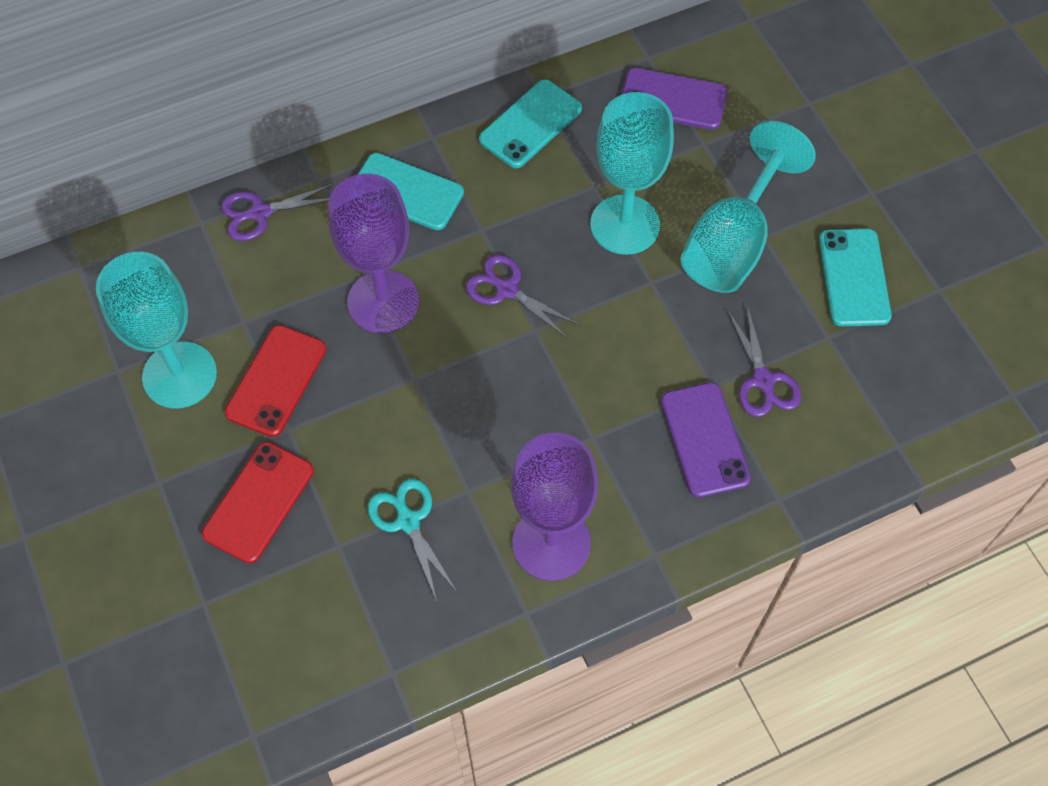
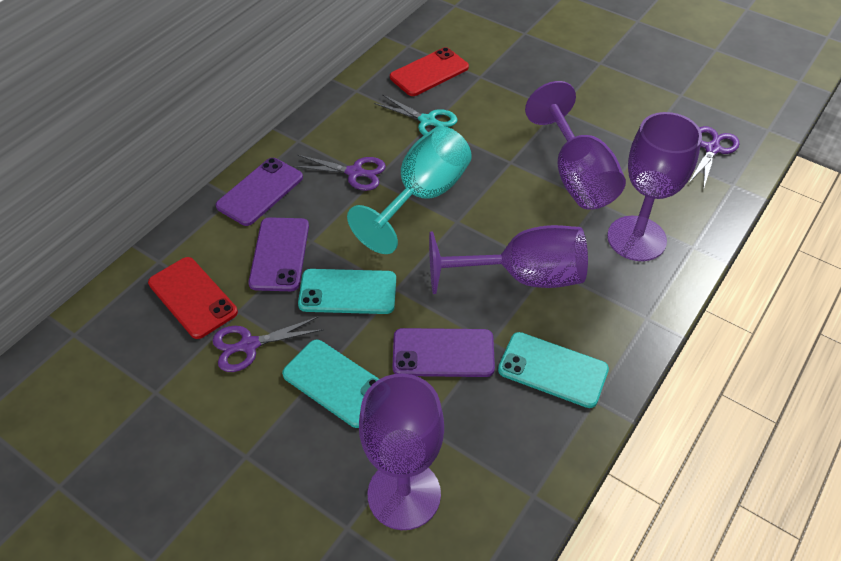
purple goblet: 2 -> 4
purple phone: 2 -> 3
turquoise goblet: 3 -> 1

